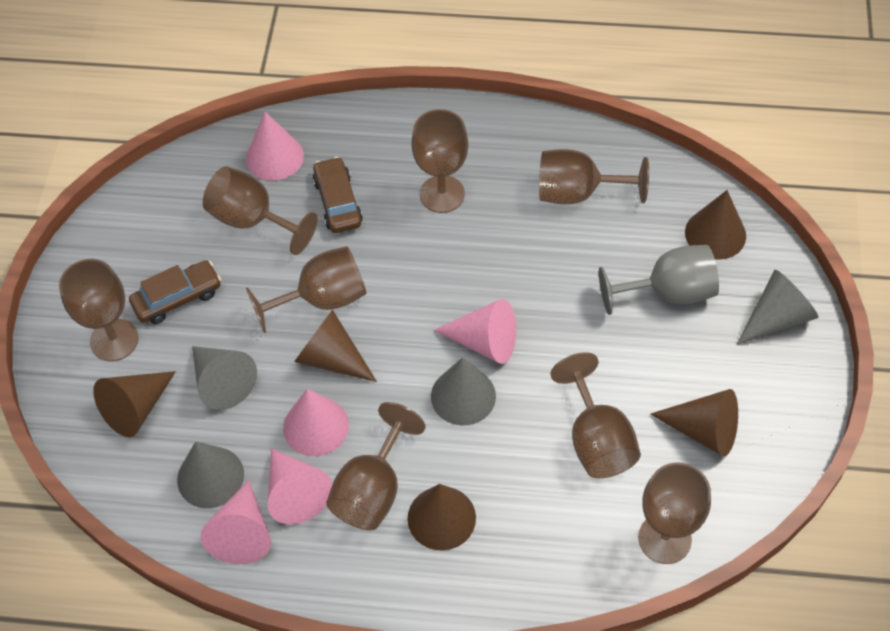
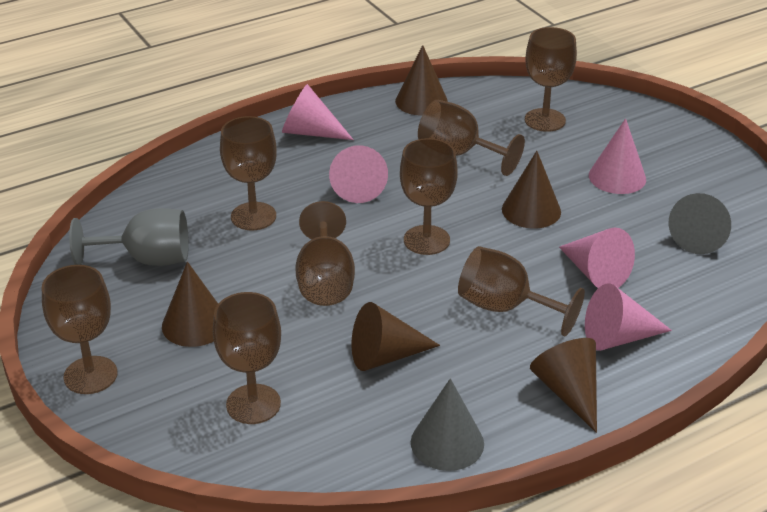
brown car: 2 -> 0
grey cone: 4 -> 2

